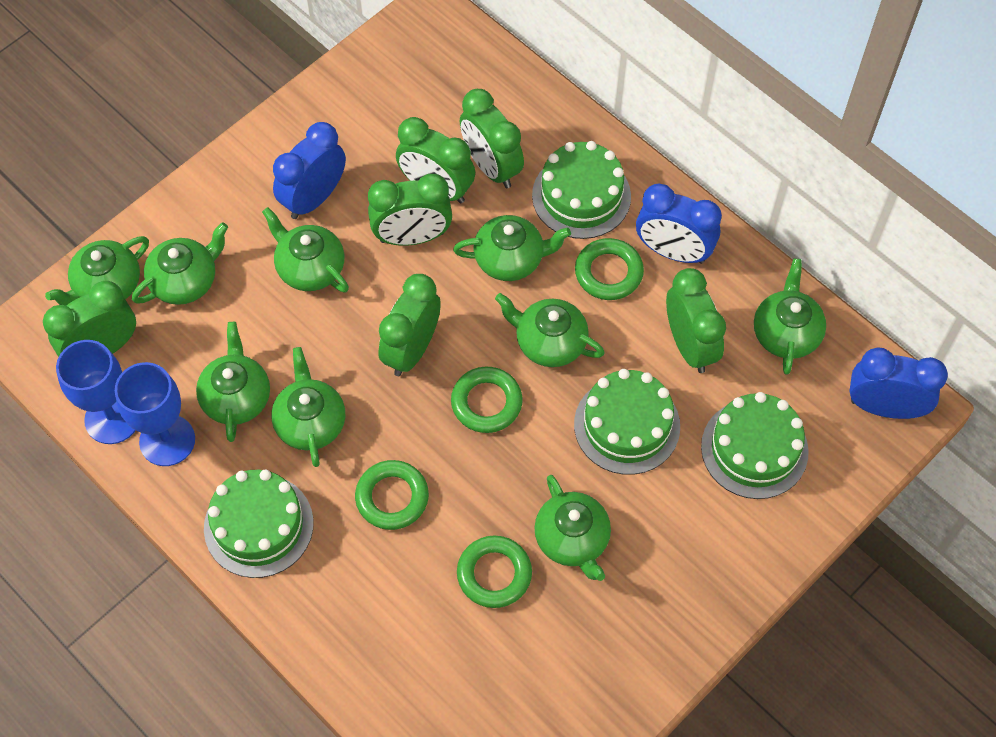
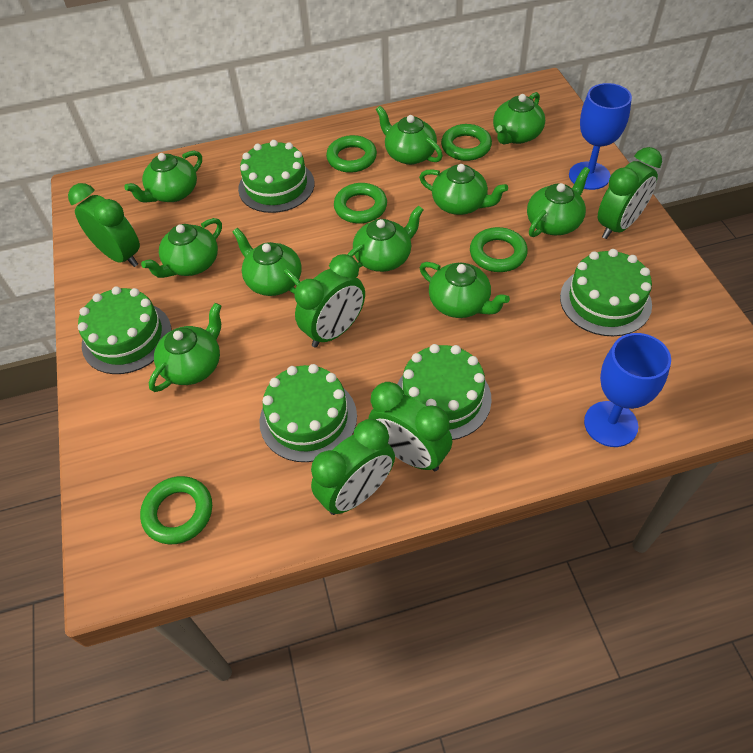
blue clock: 3 -> 0
green cake: 4 -> 5
green clock: 6 -> 5
green ring: 4 -> 5
green teapot: 9 -> 10

